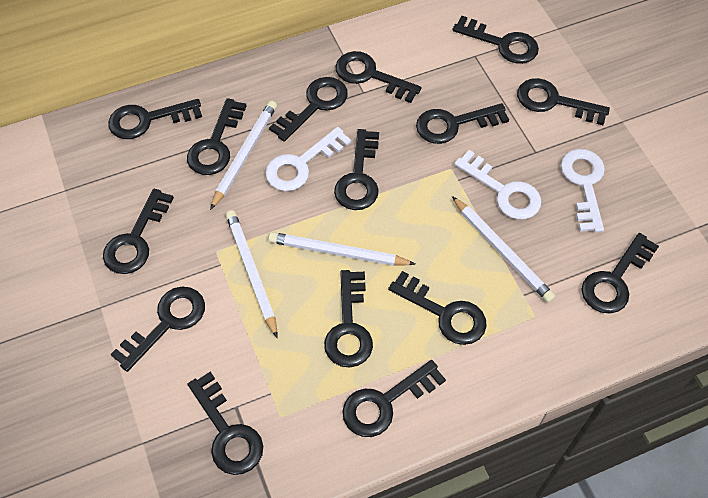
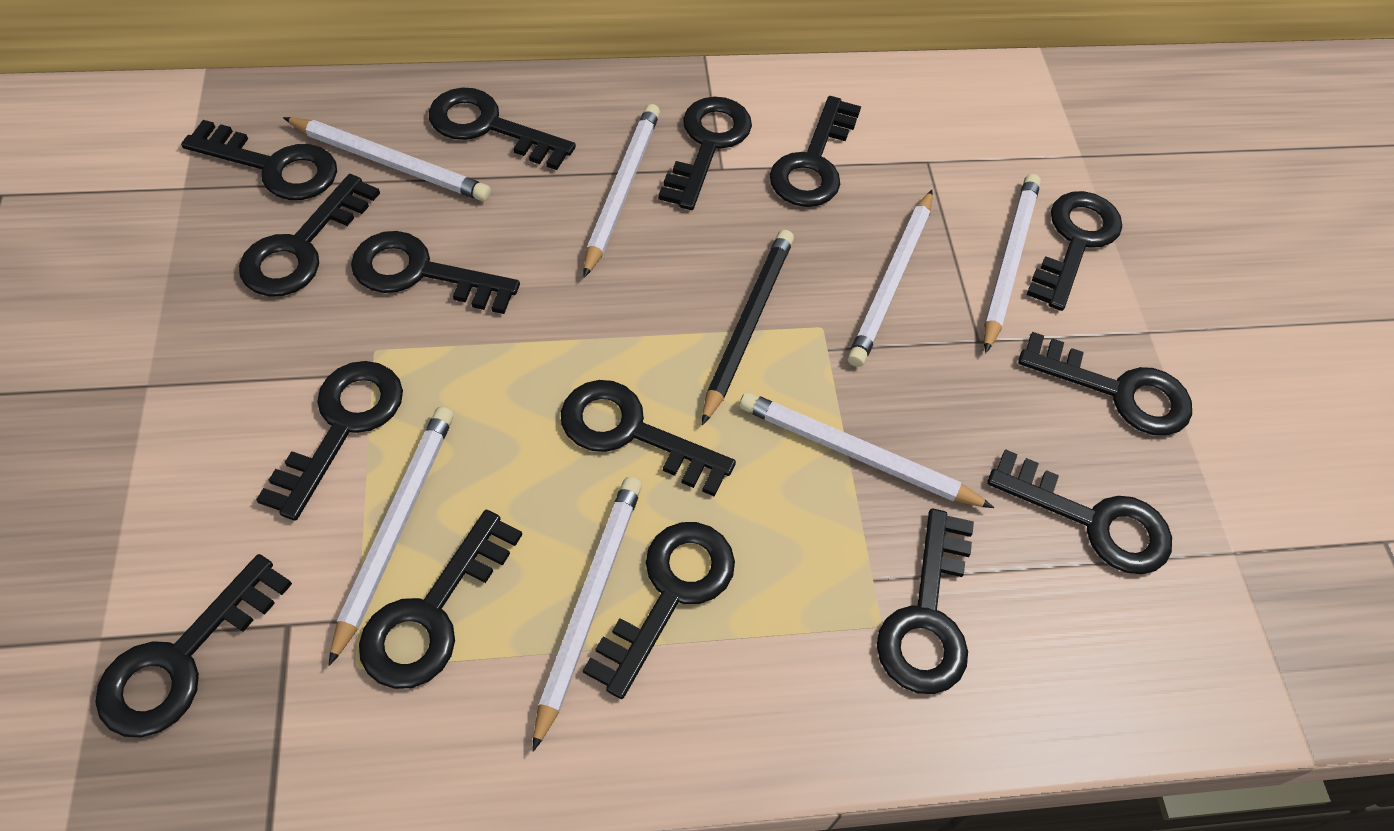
black pencil: 0 -> 1
white key: 3 -> 0
white pencil: 4 -> 7

